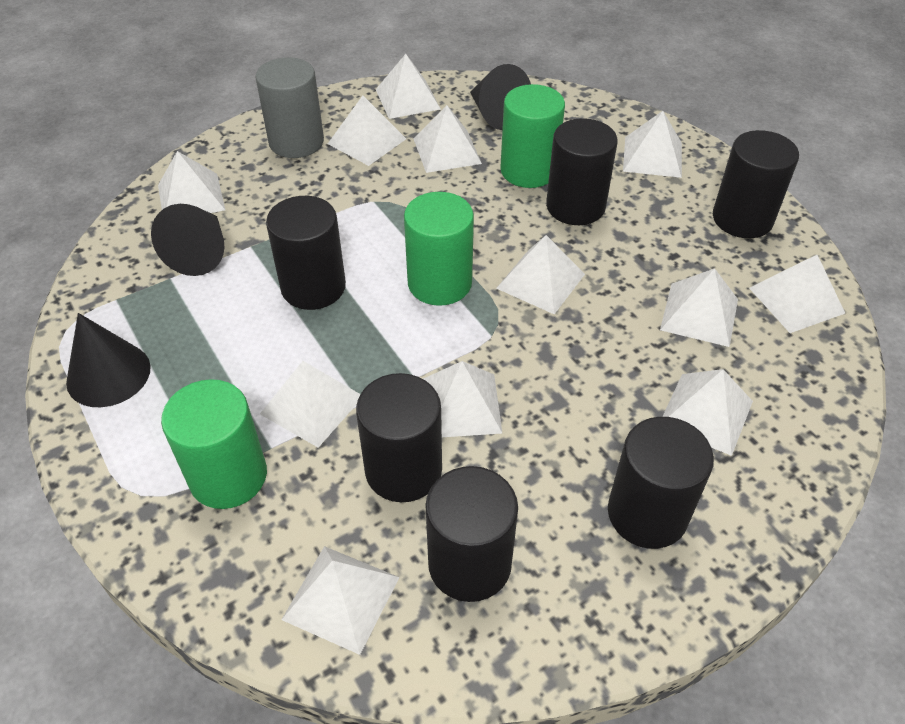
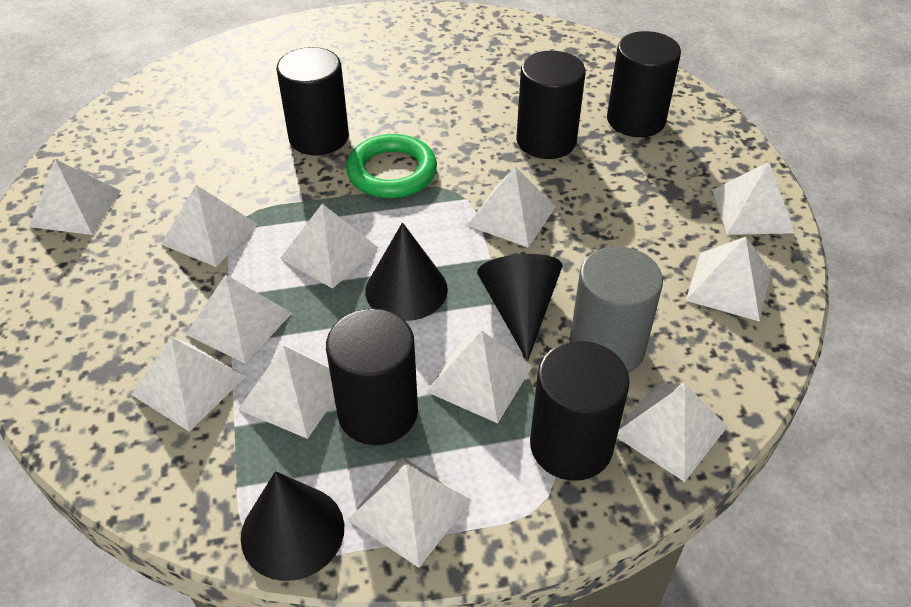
black cylinder: 6 -> 5
green cylinder: 3 -> 0
green ring: 0 -> 1

